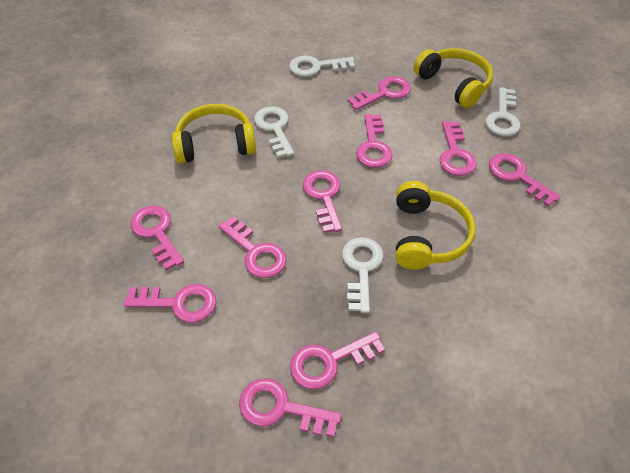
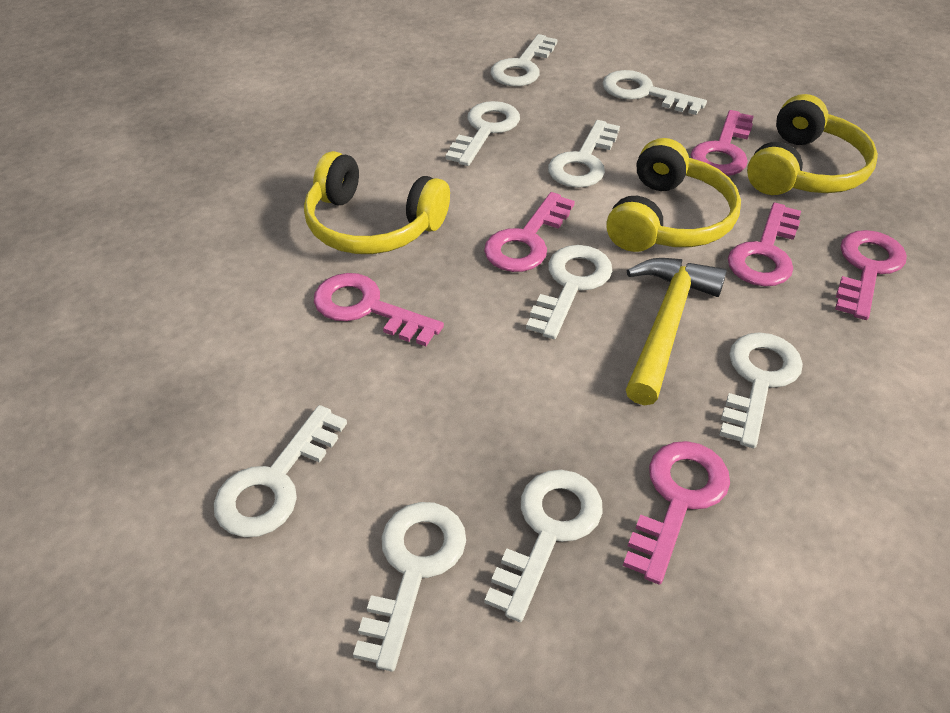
pink key: 10 -> 6
white key: 4 -> 9
yellow hammer: 0 -> 1

